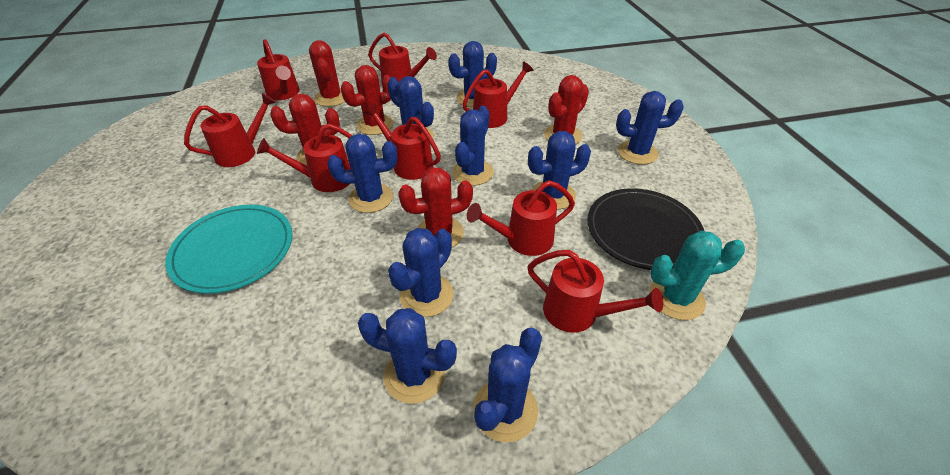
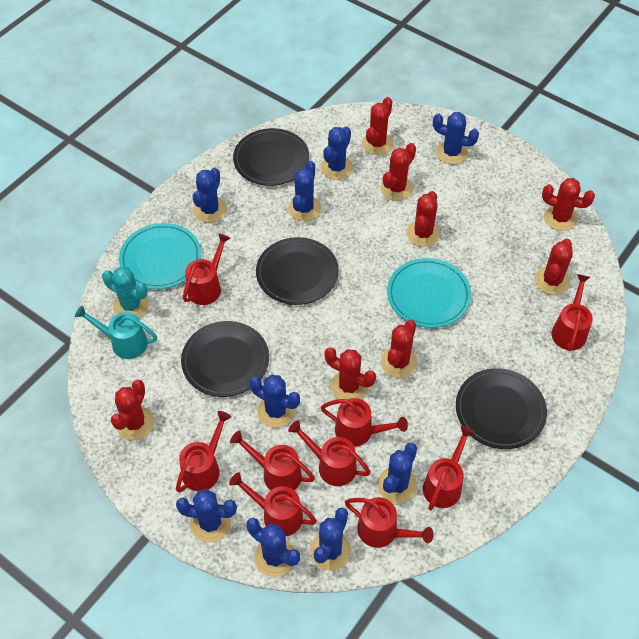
black plate: 1 -> 4
red cactus: 5 -> 8
red watering can: 8 -> 9
turquoise plate: 1 -> 2
turquoise watering can: 0 -> 1

